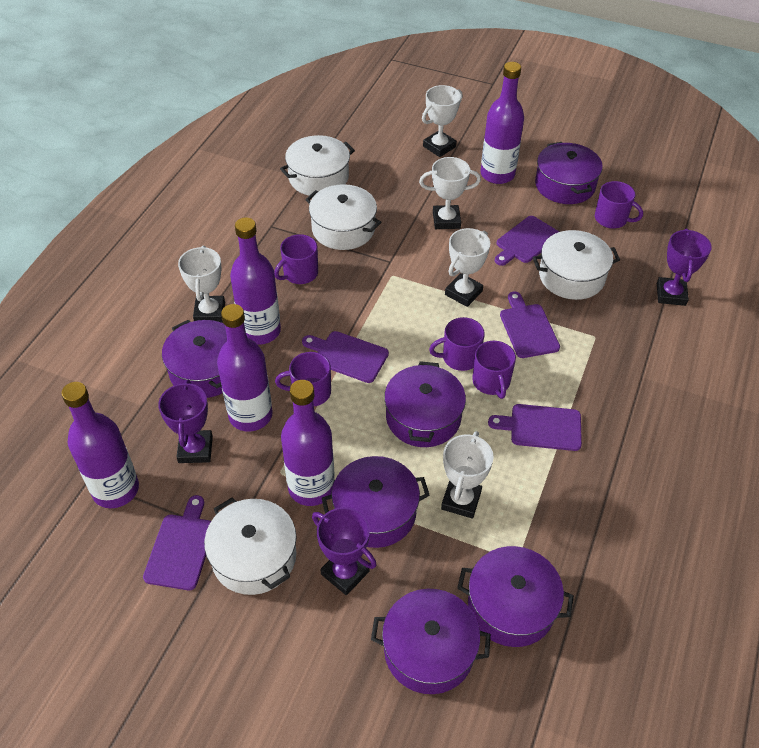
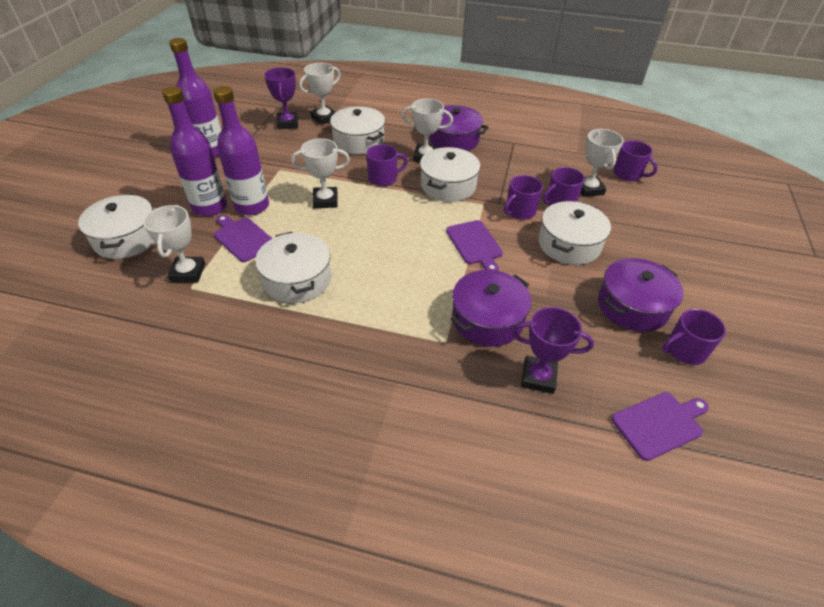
purple bottle: 5 -> 3
purple cutting board: 5 -> 3
purple pot: 6 -> 3
purple trophy: 3 -> 2
white pot: 4 -> 5

